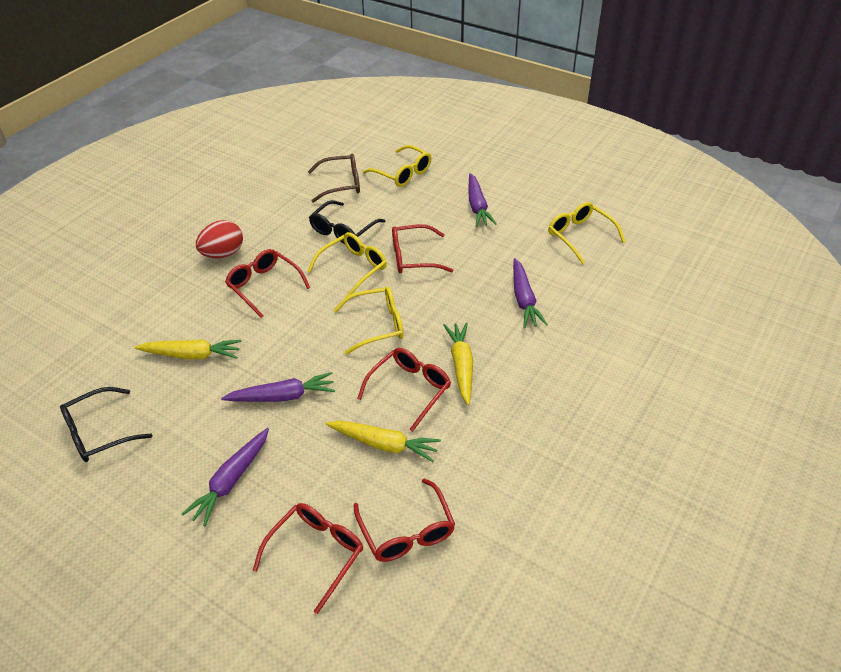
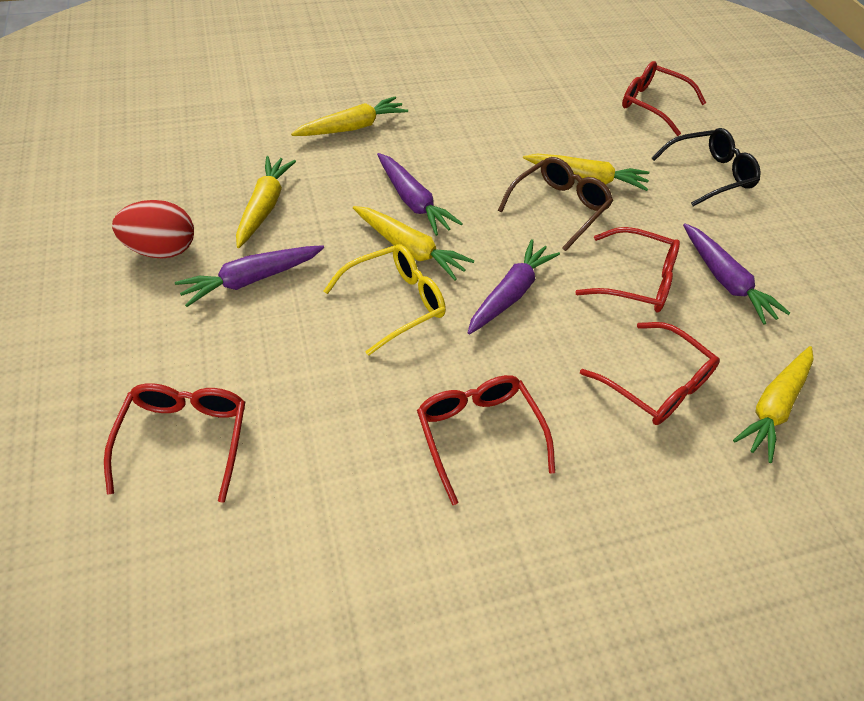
black glasses: 2 -> 1
yellow carrot: 3 -> 5
yellow glasses: 4 -> 1

